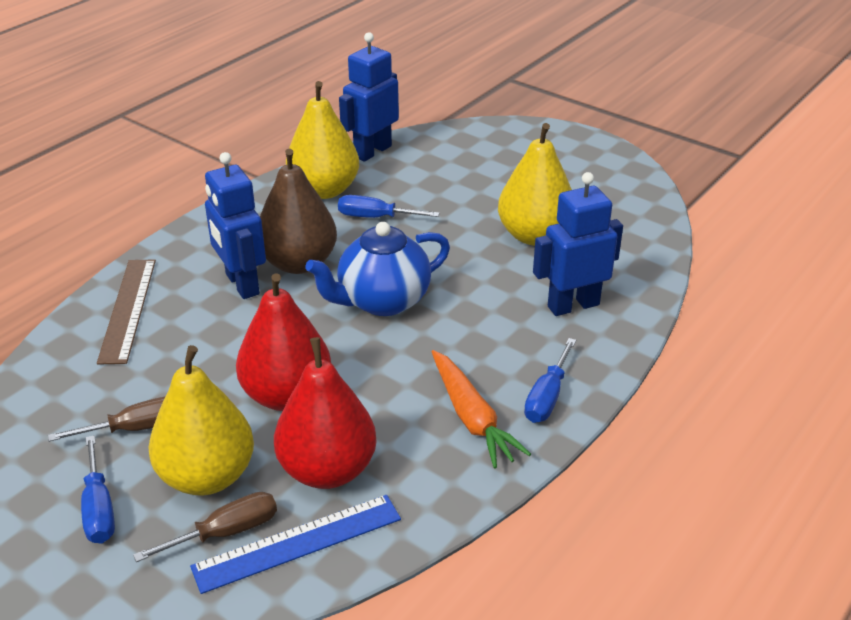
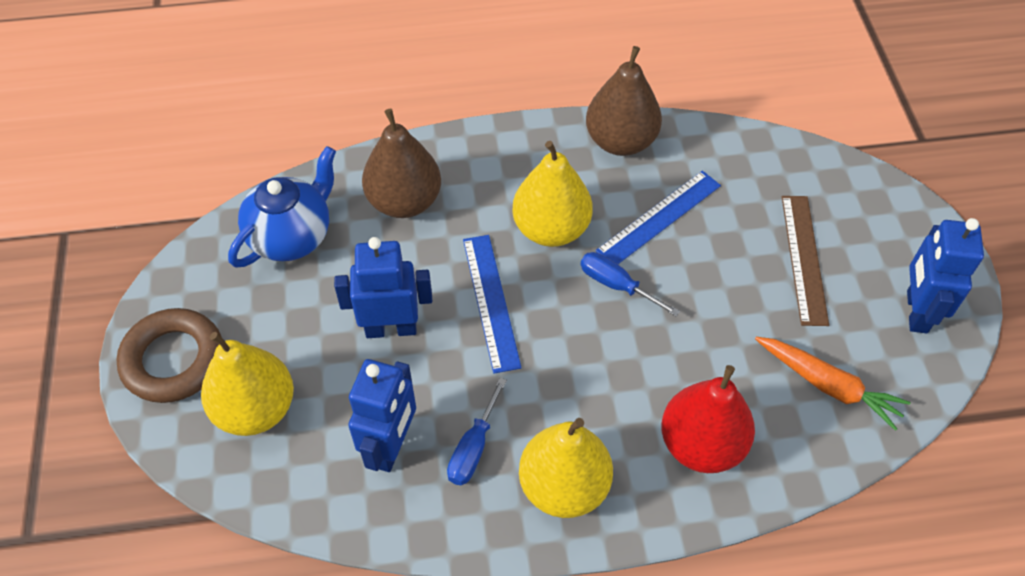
blue ruler: 1 -> 2
blue screwdriver: 3 -> 2
brown pear: 1 -> 2
brown ring: 0 -> 1
brown screwdriver: 2 -> 0
red pear: 2 -> 1

